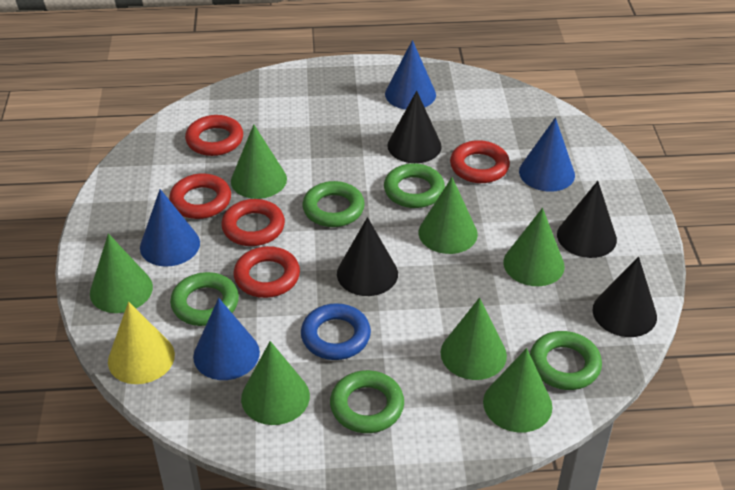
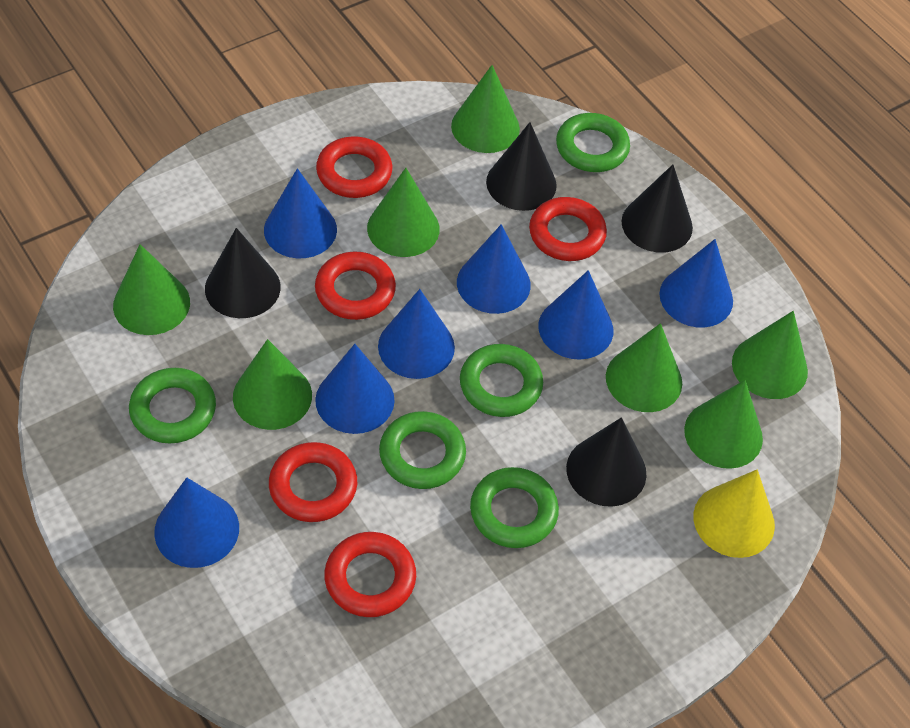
blue cone: 4 -> 7
blue ring: 1 -> 0

